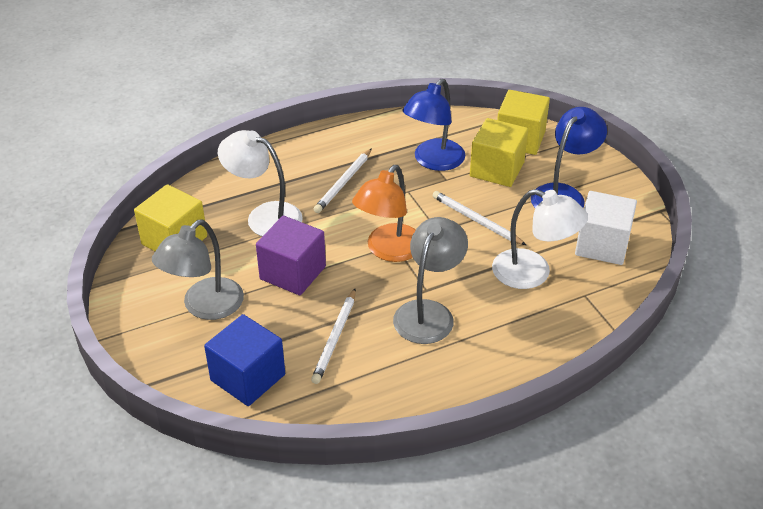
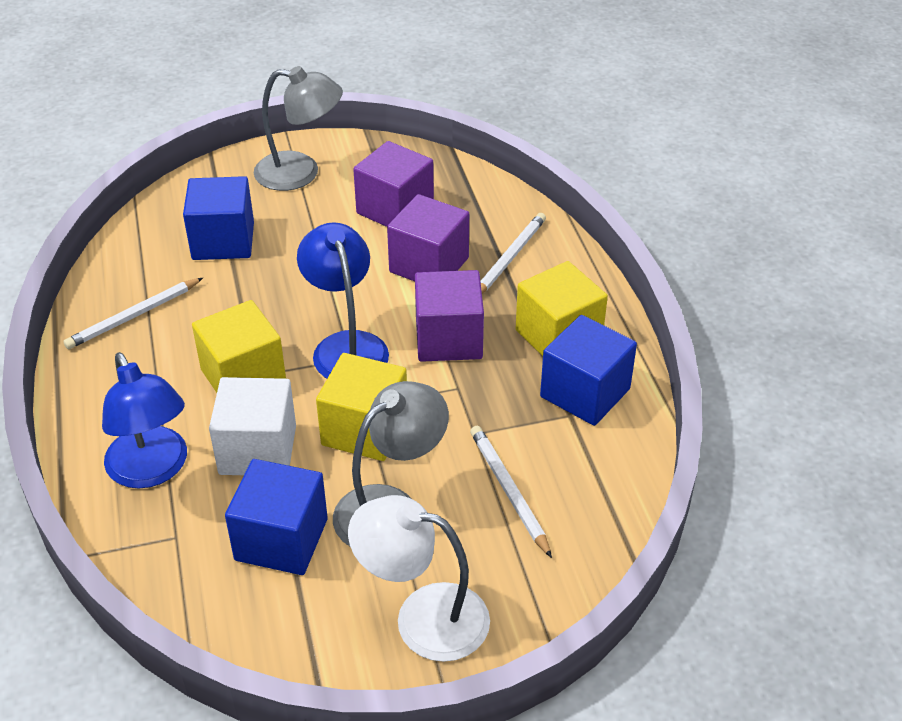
blue cube: 1 -> 3
orange lamp: 1 -> 0
purple cube: 1 -> 3
white lamp: 2 -> 1

